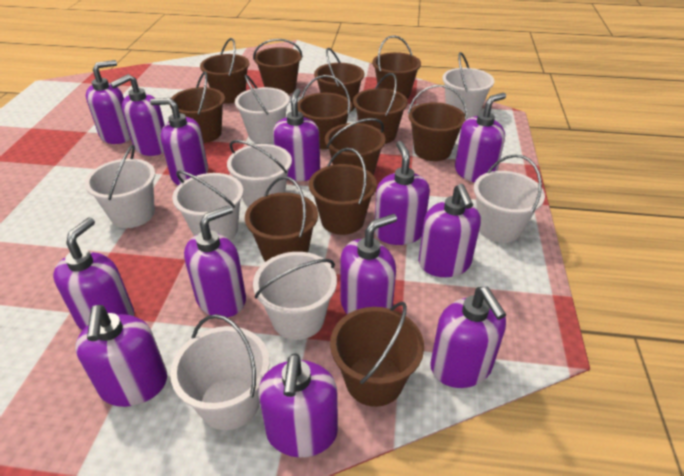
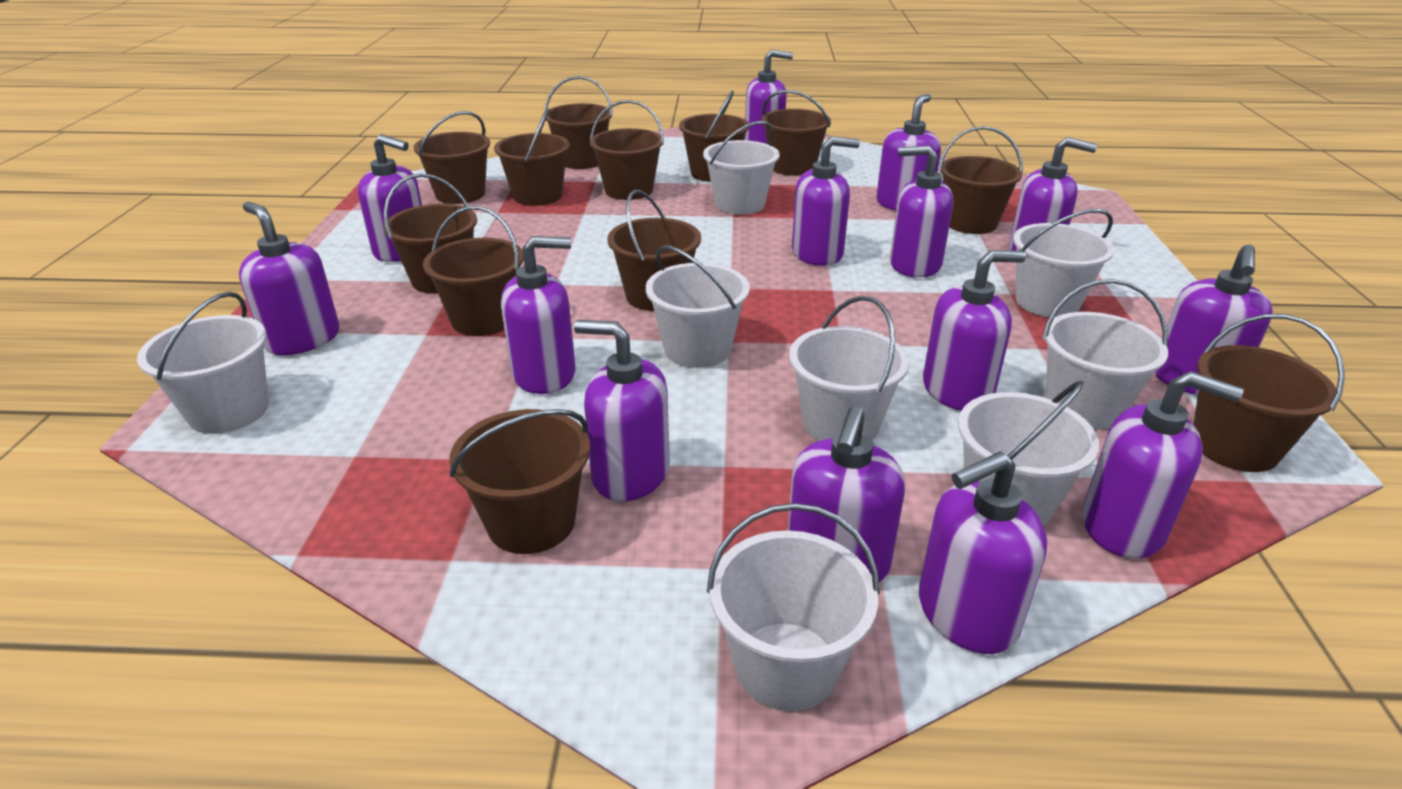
purple soap dispenser: 13 -> 14

